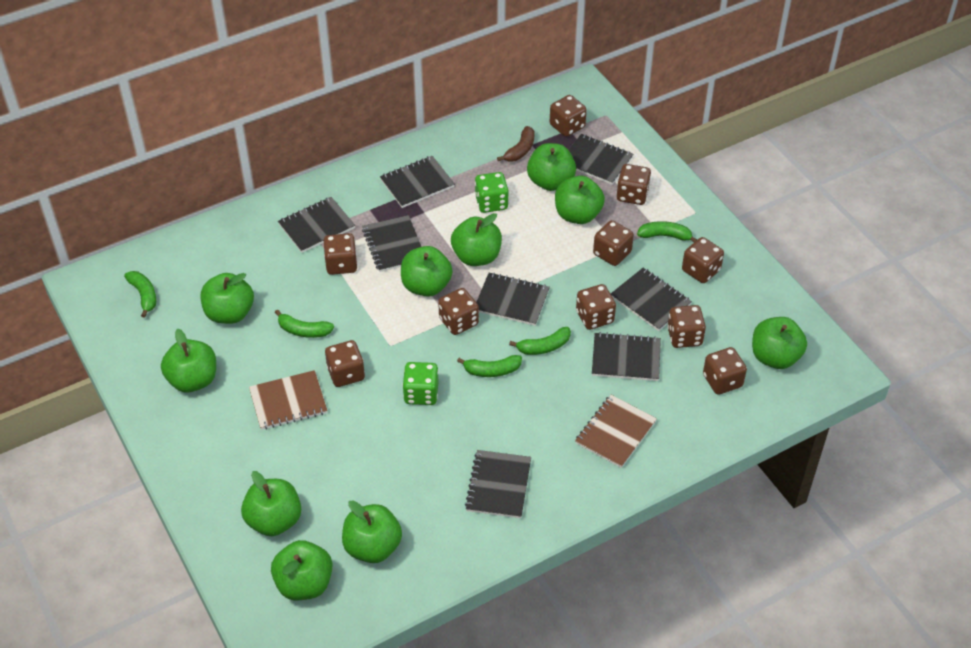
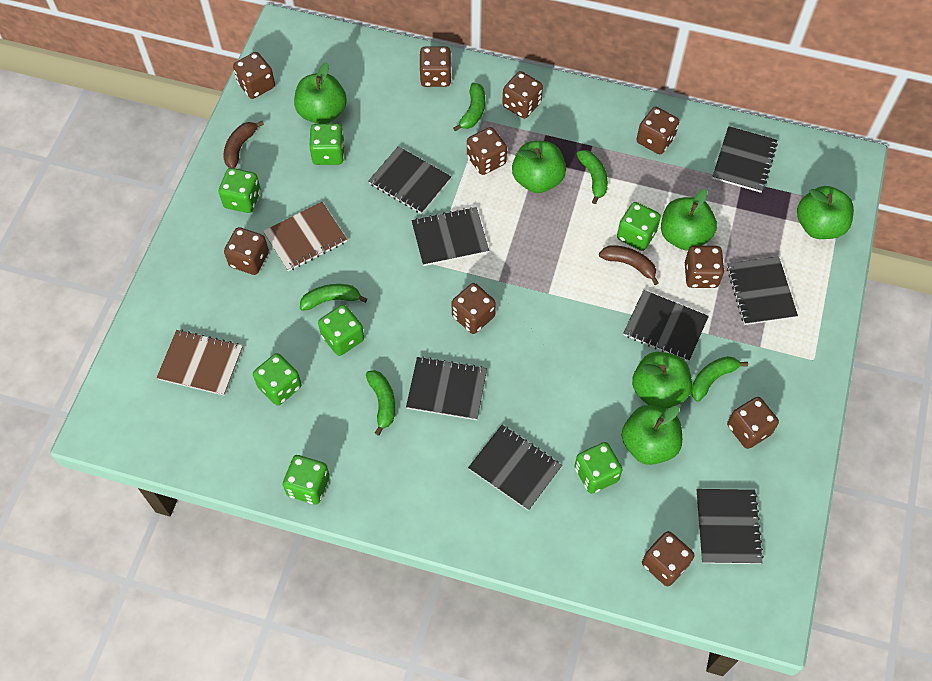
brown banana: 1 -> 2
green apple: 10 -> 6
green dice: 2 -> 7

